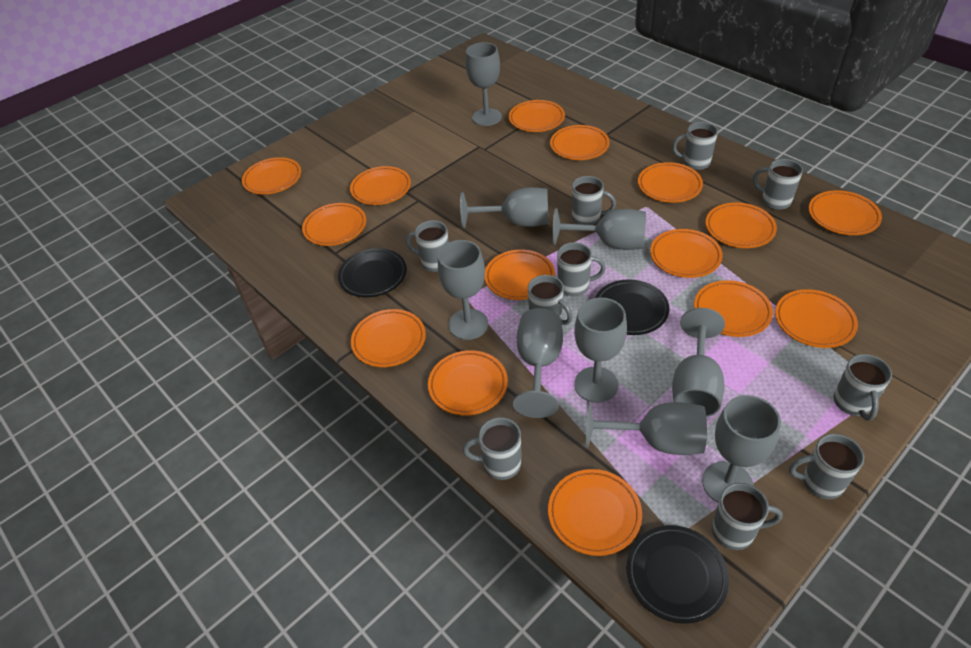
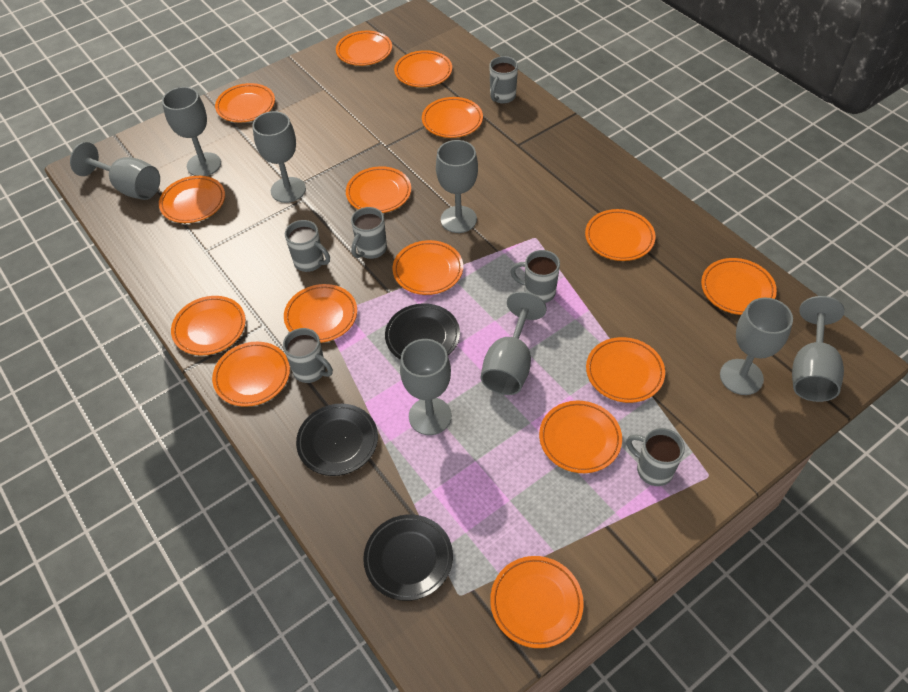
grey goblet: 9 -> 8
grey mug: 10 -> 6

